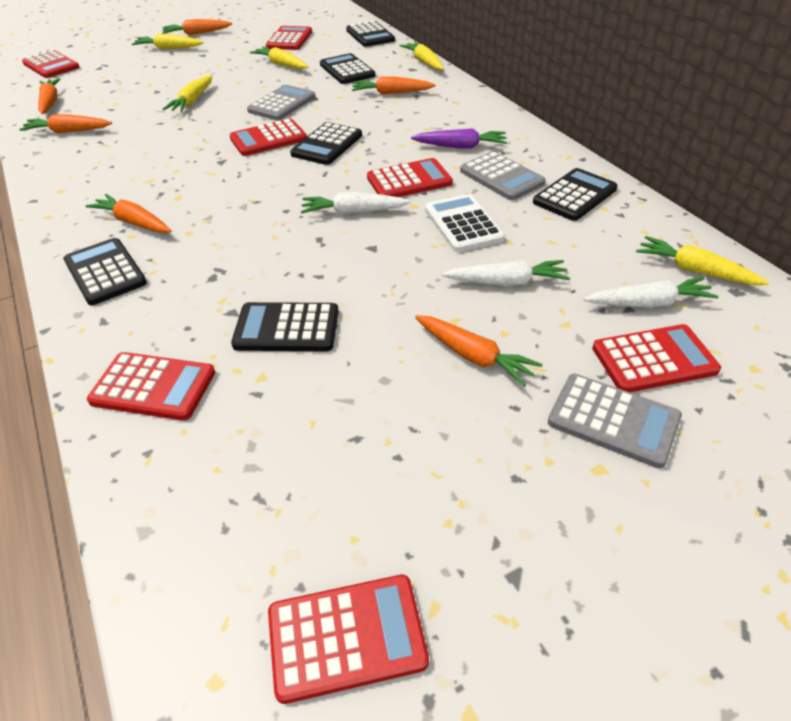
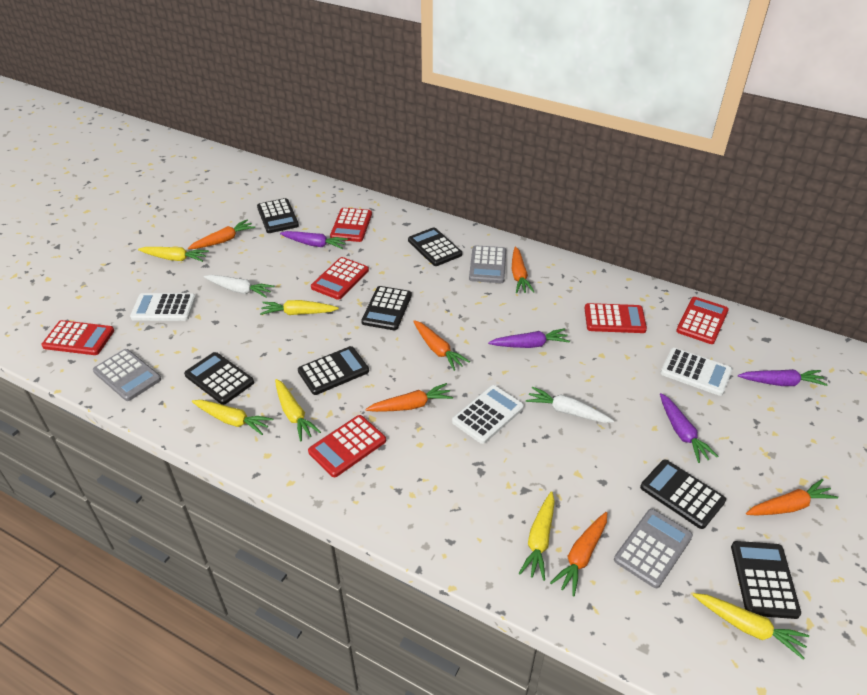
black calculator: 6 -> 7
purple carrot: 1 -> 4
red calculator: 7 -> 6
white calculator: 1 -> 3
white carrot: 3 -> 2
yellow carrot: 5 -> 6

